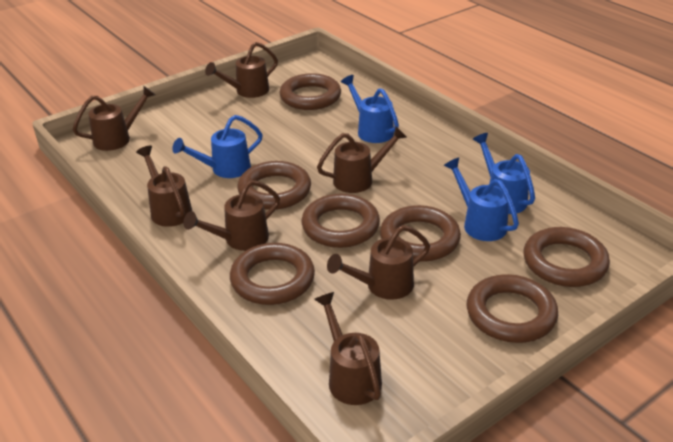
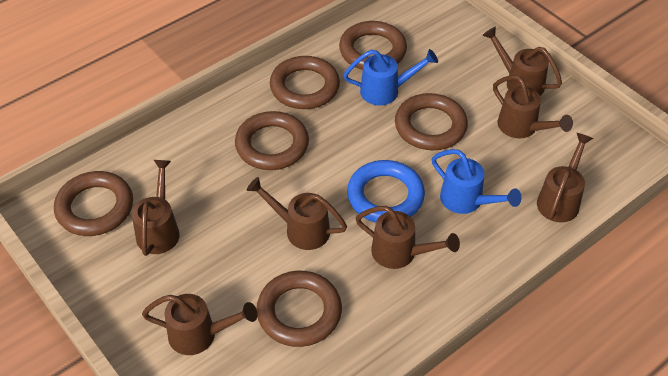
blue ring: 0 -> 1
blue watering can: 4 -> 2
brown ring: 7 -> 6

